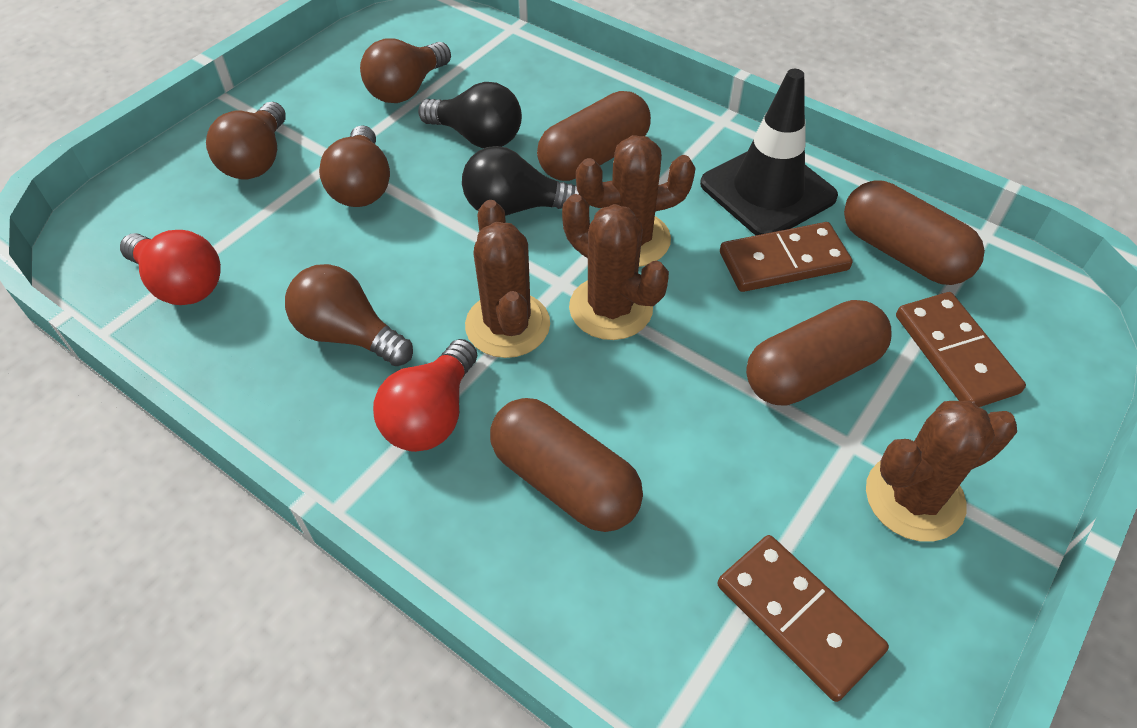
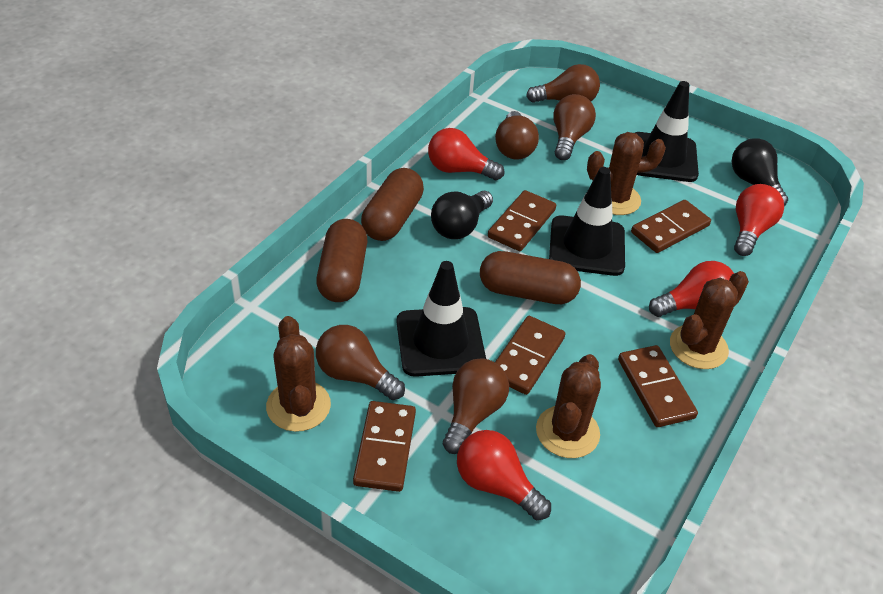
black traffic cone: 1 -> 3
brown capsule: 4 -> 3
brown domino: 3 -> 5
brown light bulb: 4 -> 5
red light bulb: 2 -> 4

